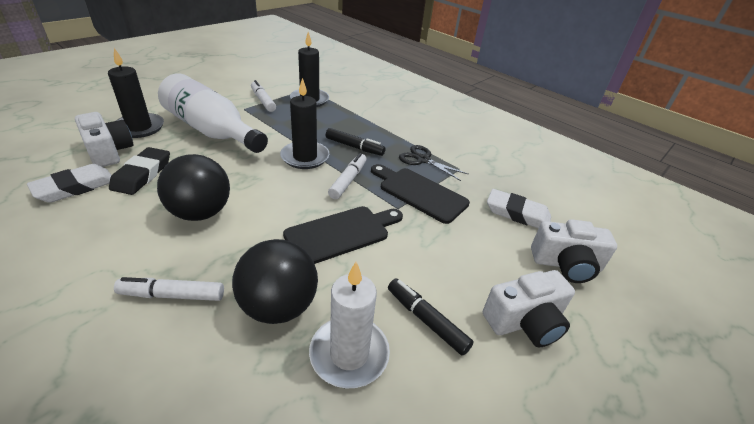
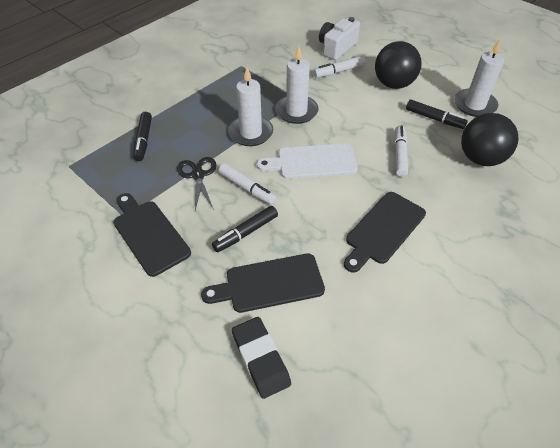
black candle: 3 -> 0
black cutting board: 2 -> 3
black marker: 2 -> 3
white bottle: 1 -> 0
white camera: 3 -> 1
white candle: 1 -> 3
white cutting board: 0 -> 1
white eraser: 2 -> 0

